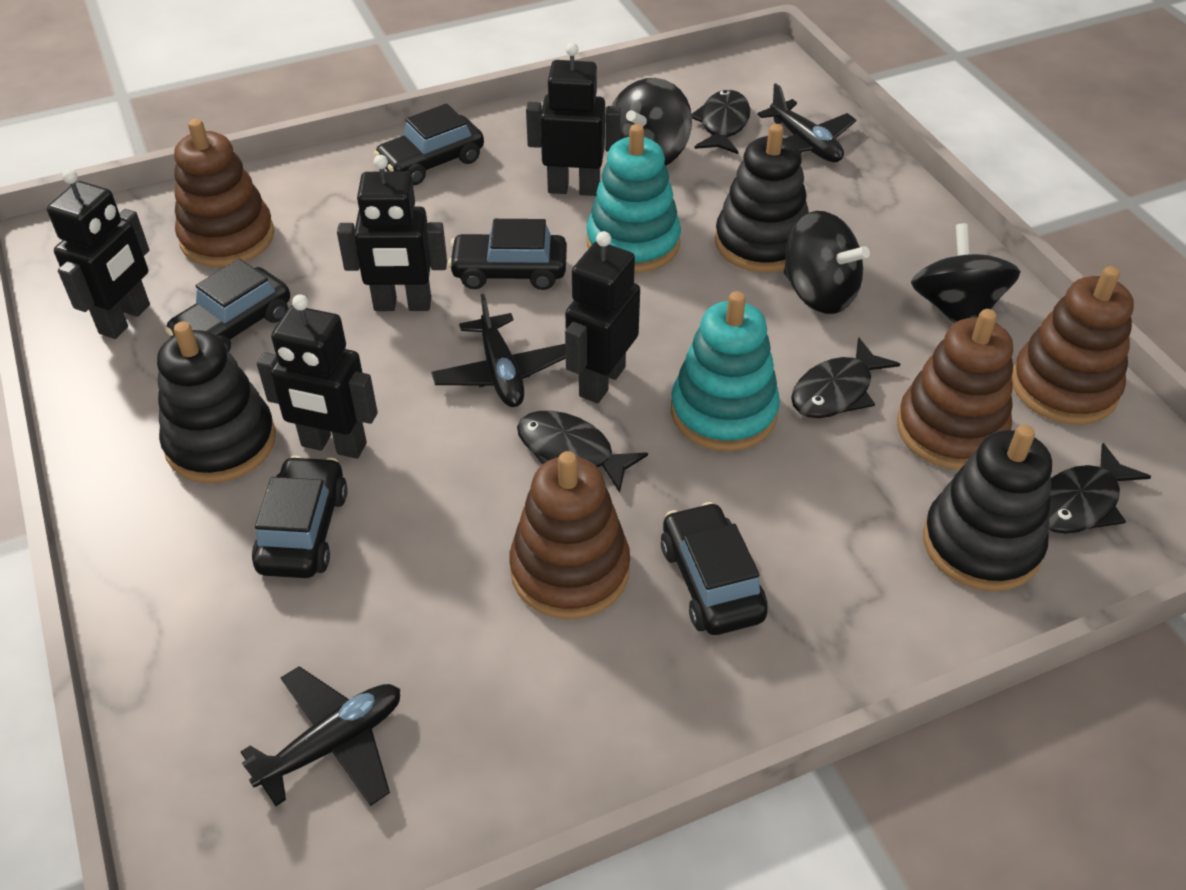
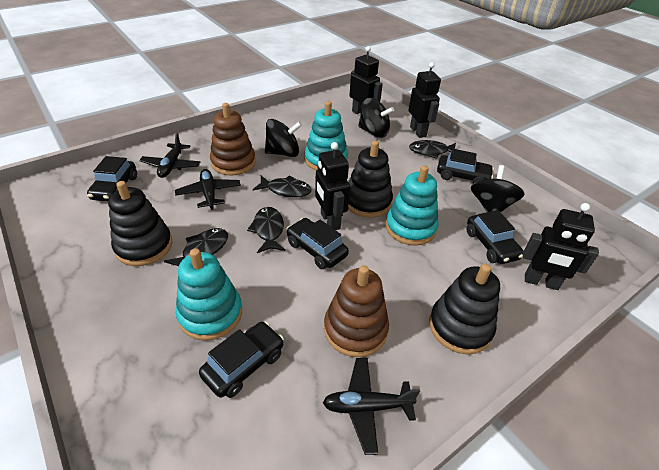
black robot: 5 -> 4
brown stacking toy: 4 -> 2
turquoise stacking toy: 2 -> 3

